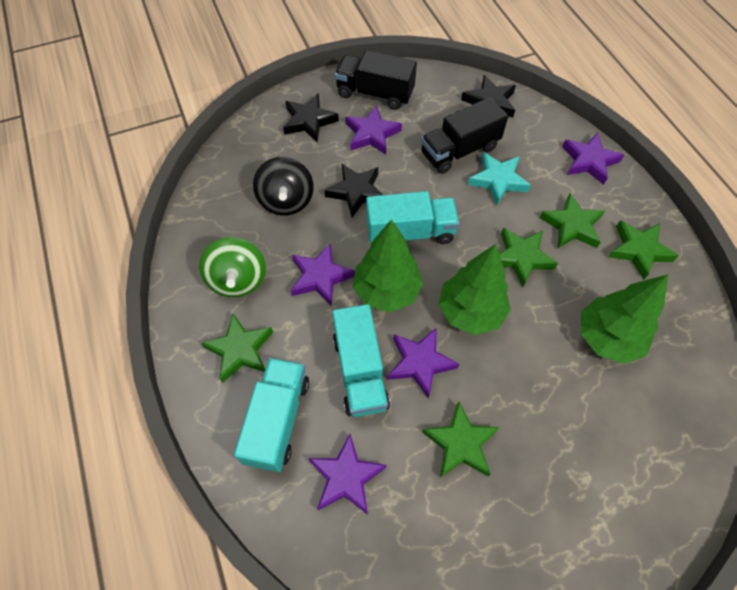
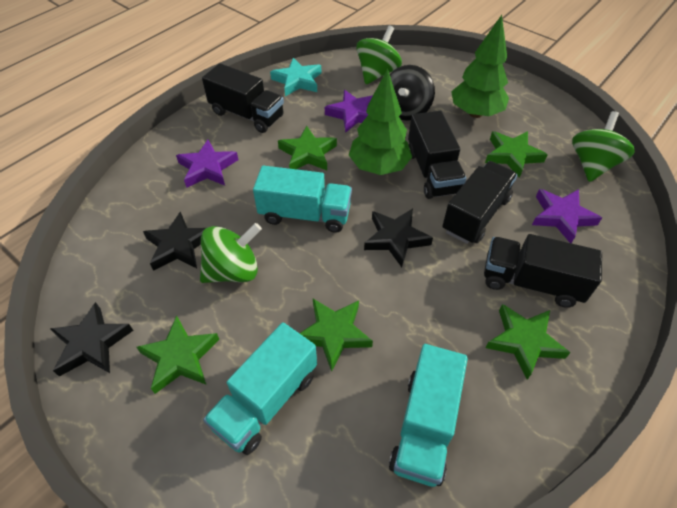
black truck: 2 -> 4
green spinning top: 1 -> 3
green tree: 3 -> 2
purple star: 5 -> 3

